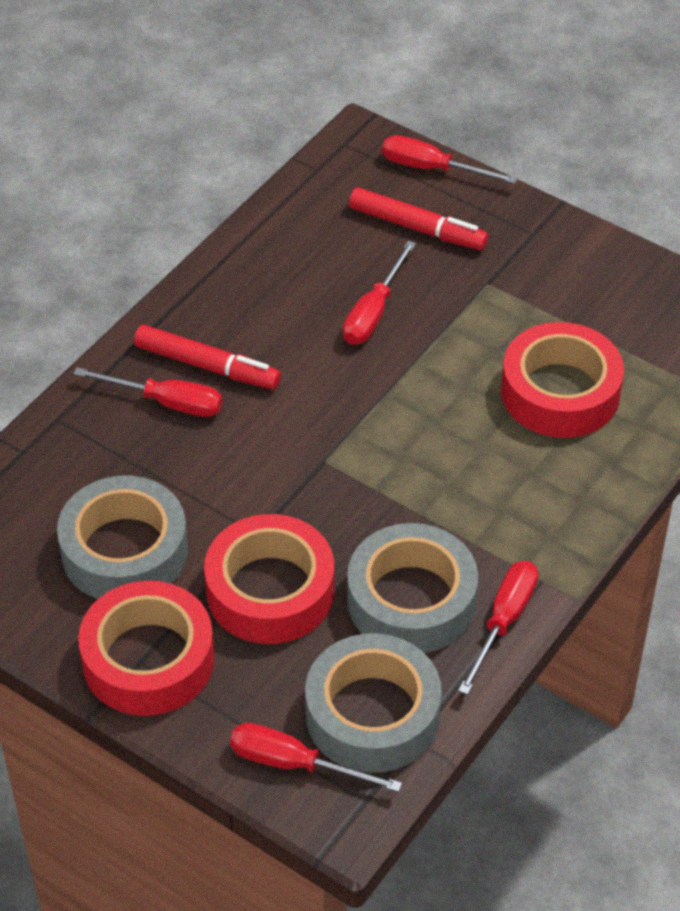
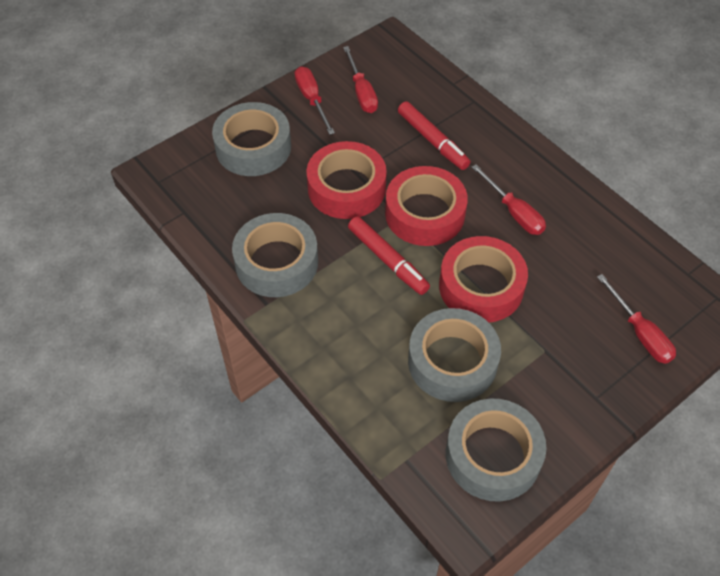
grey tape: 3 -> 4
red screwdriver: 5 -> 4

